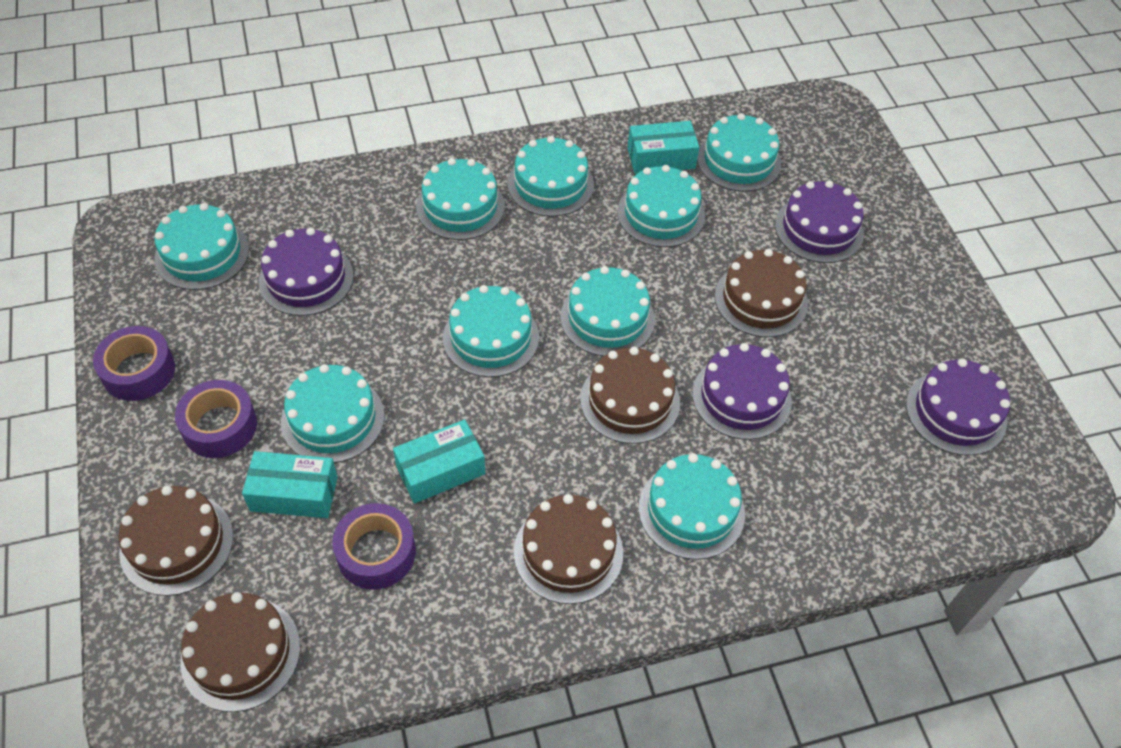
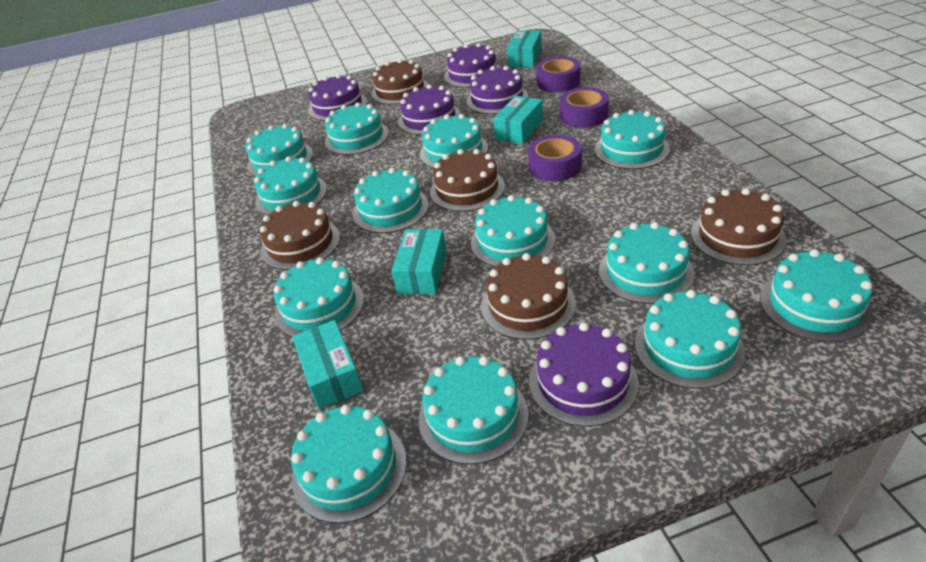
purple cake: 4 -> 5
turquoise box: 3 -> 4
turquoise cake: 9 -> 13

